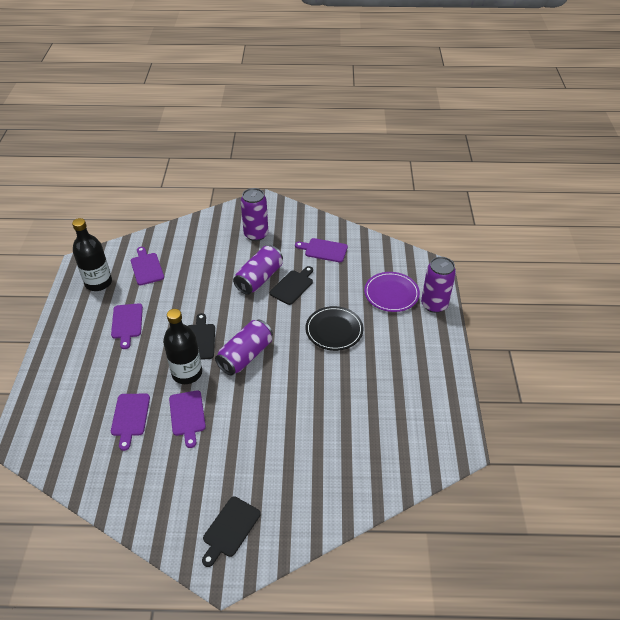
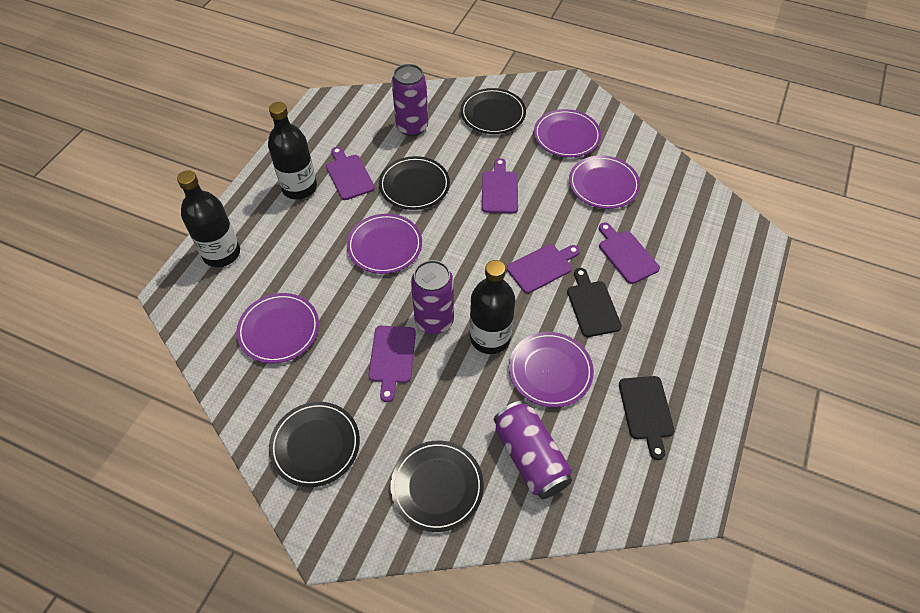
black bottle: 2 -> 3
black cutting board: 3 -> 2
black plate: 1 -> 4
purple can: 4 -> 3
purple plate: 1 -> 5

